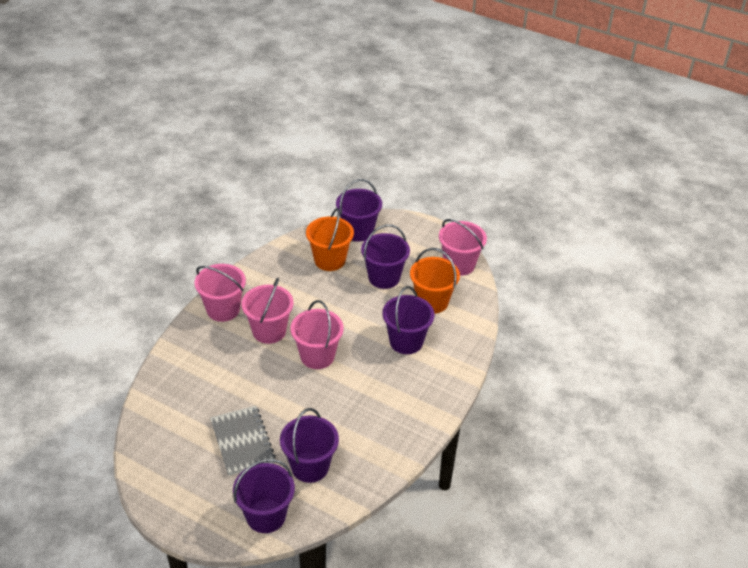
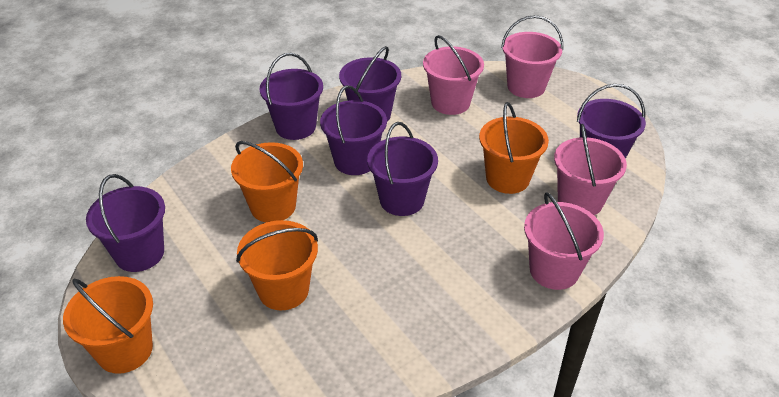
grey notebook: 1 -> 0
orange bucket: 2 -> 4
purple bucket: 5 -> 6

